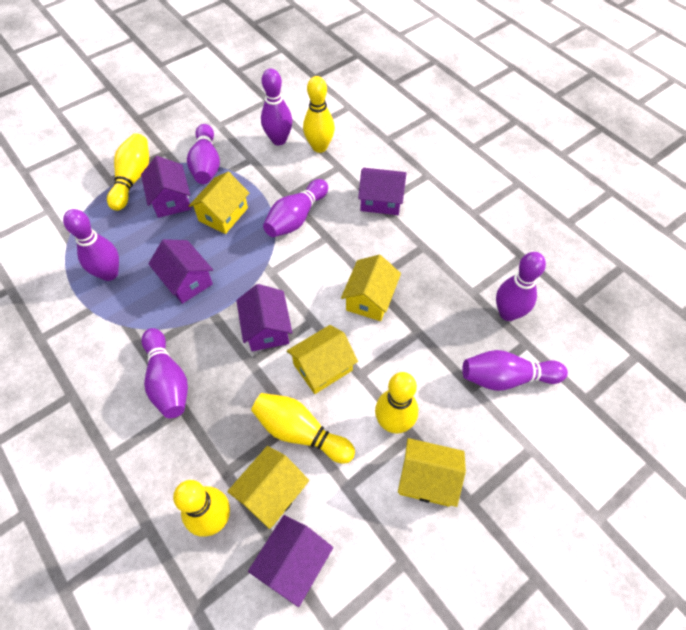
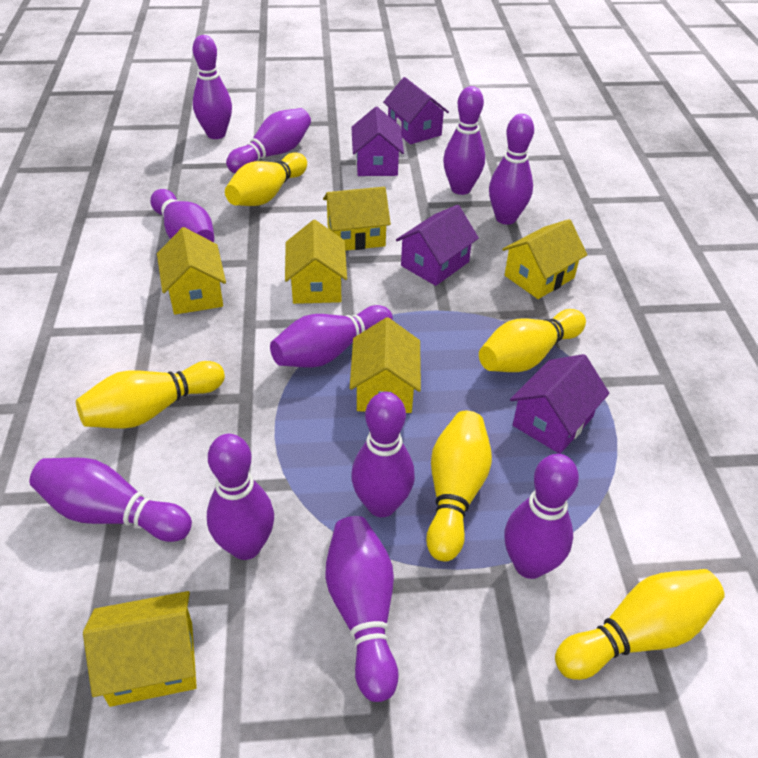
purple bowling pin: 7 -> 11
purple house: 5 -> 4
yellow house: 5 -> 6

